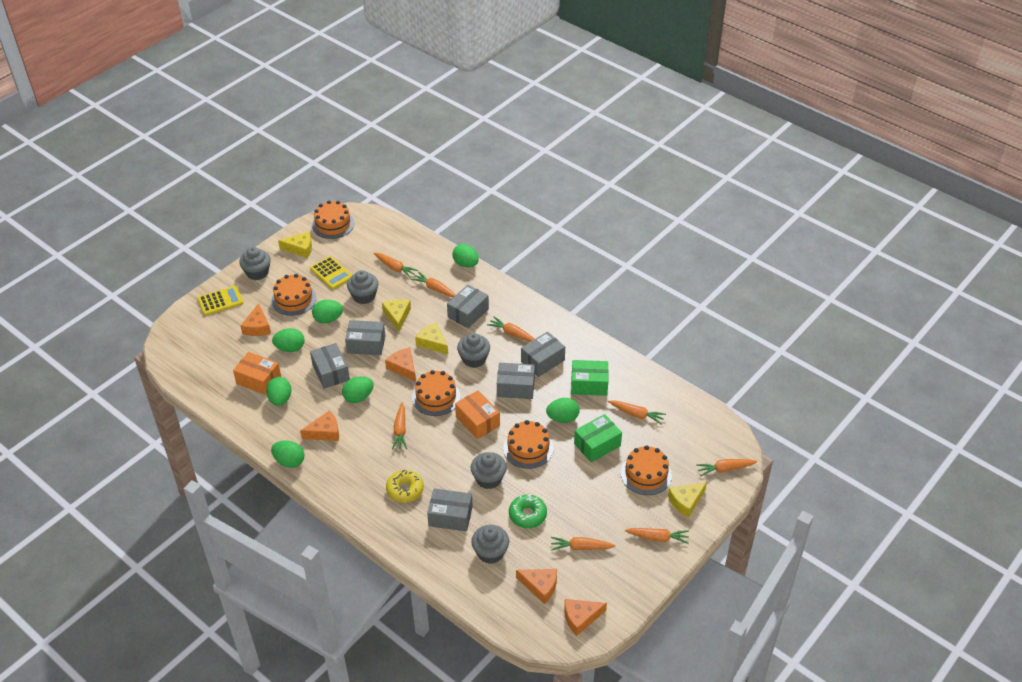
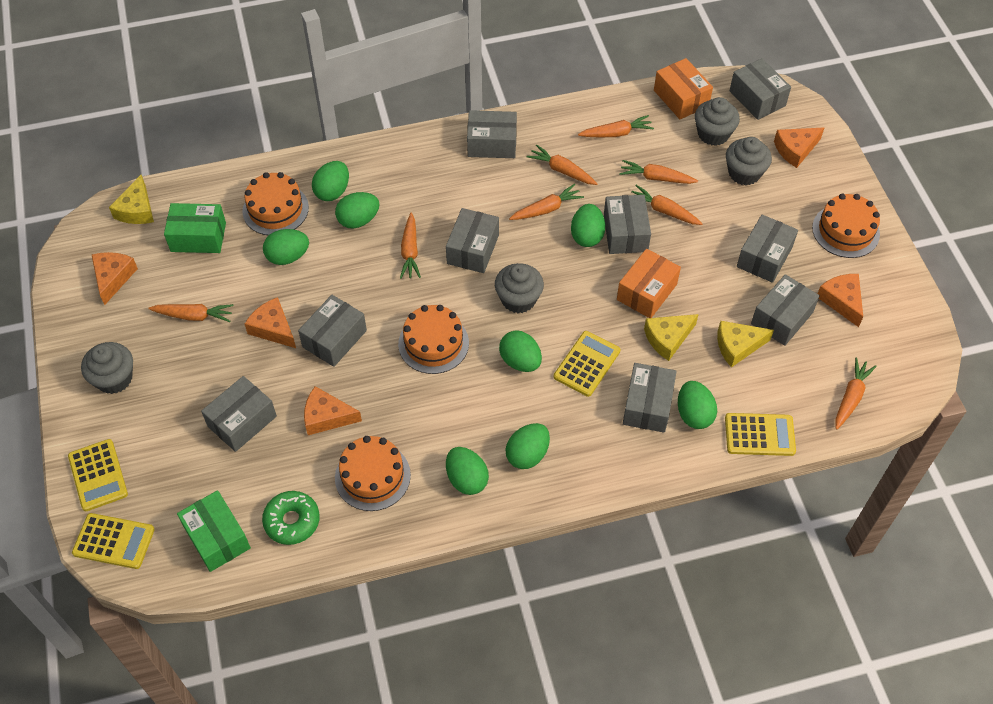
green egg: 7 -> 8
grey box: 6 -> 9
grey cupcake: 5 -> 4
orange cake: 5 -> 4
yellow calculator: 2 -> 4
yellow cheese: 4 -> 3
yellow donut: 1 -> 0

